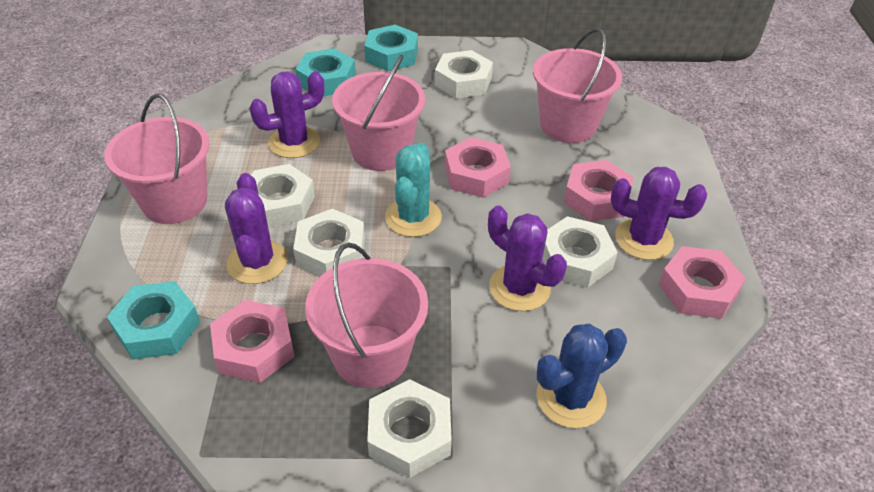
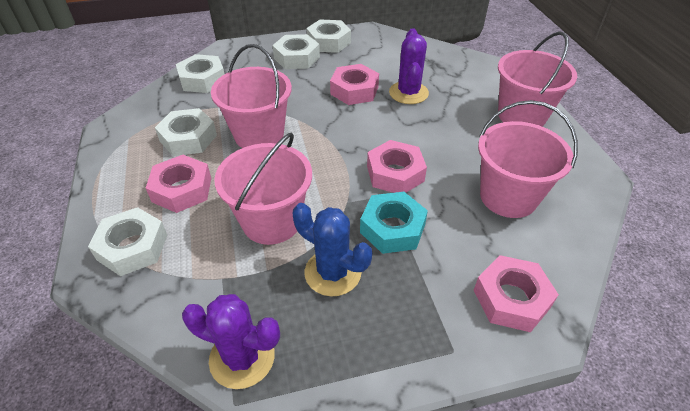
purple cactus: 4 -> 2
turquoise cactus: 1 -> 0
turquoise nut: 3 -> 1

